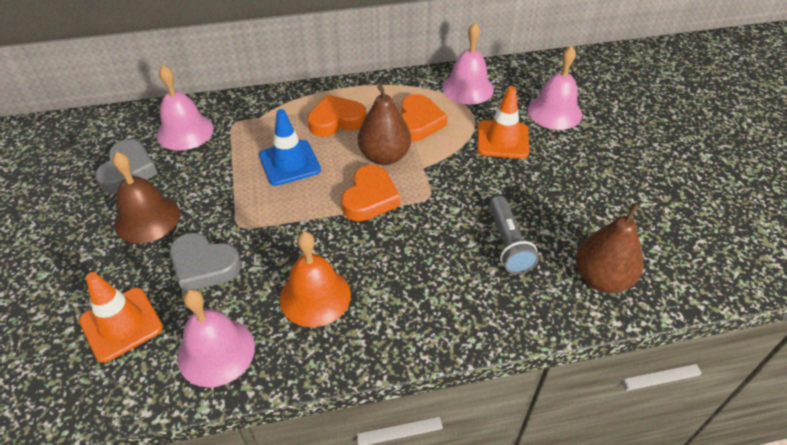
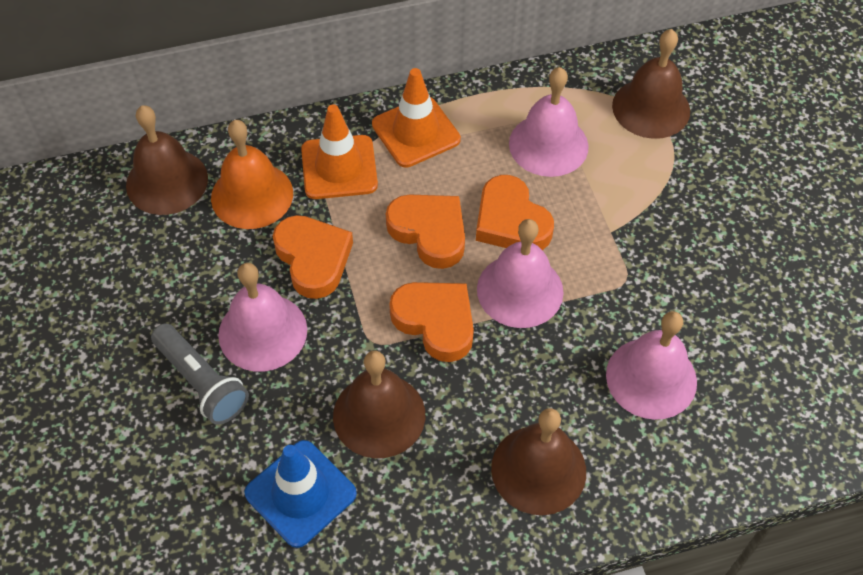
brown bell: 1 -> 4
brown pear: 2 -> 0
grey heart: 2 -> 0
orange heart: 3 -> 4

